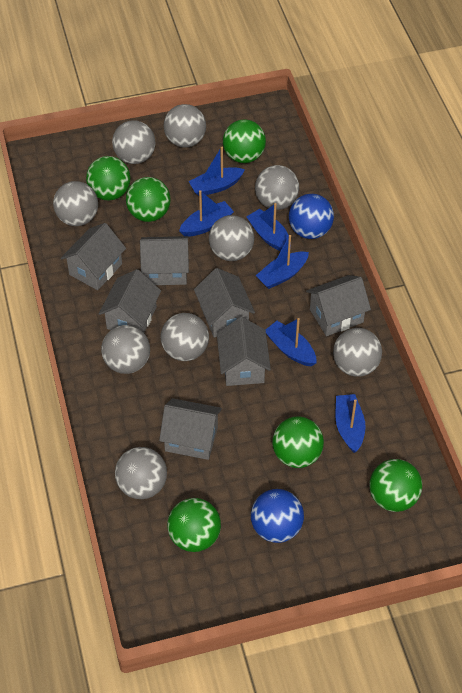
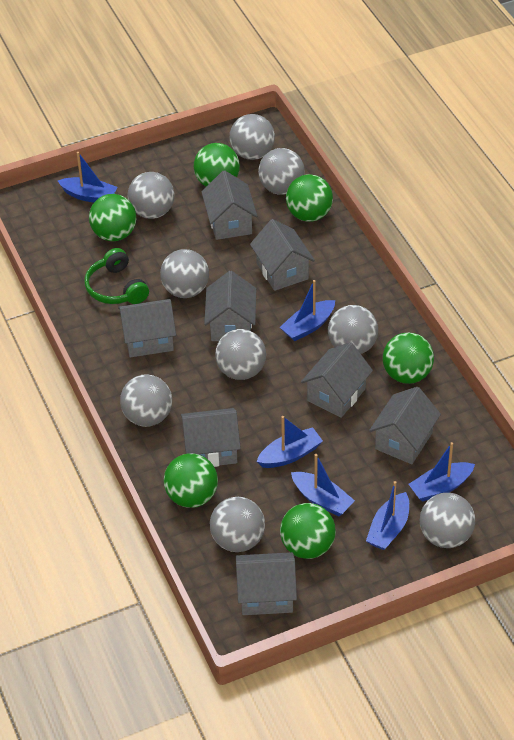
blue ball: 2 -> 0
green headphones: 0 -> 1
grey house: 7 -> 8

